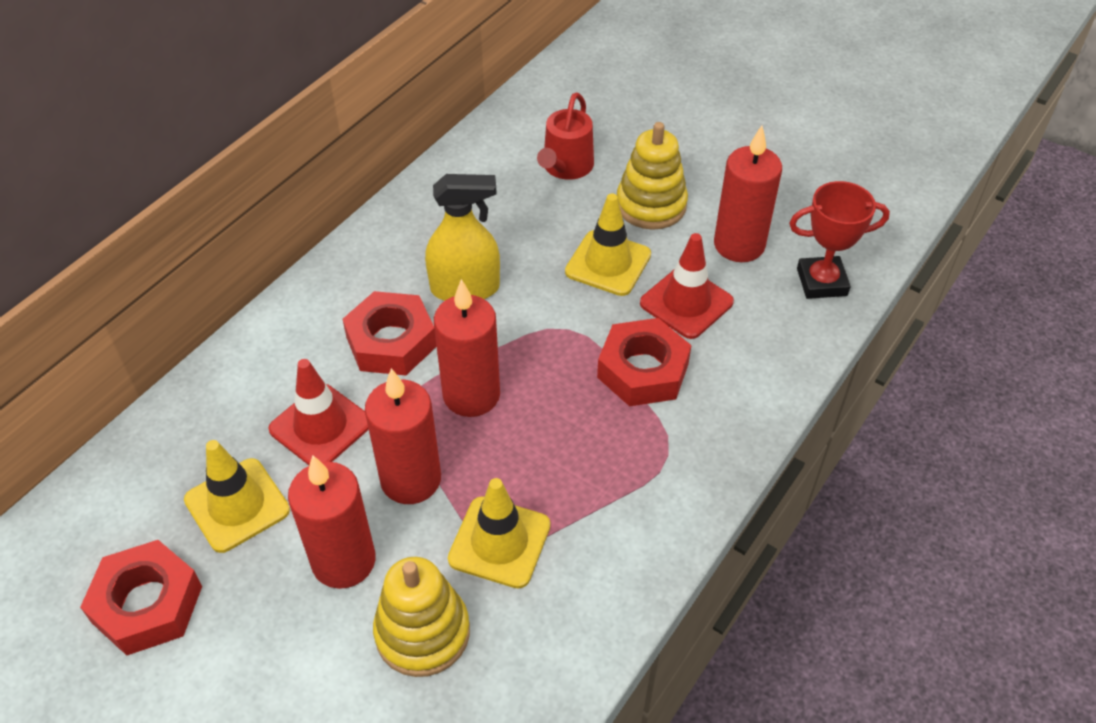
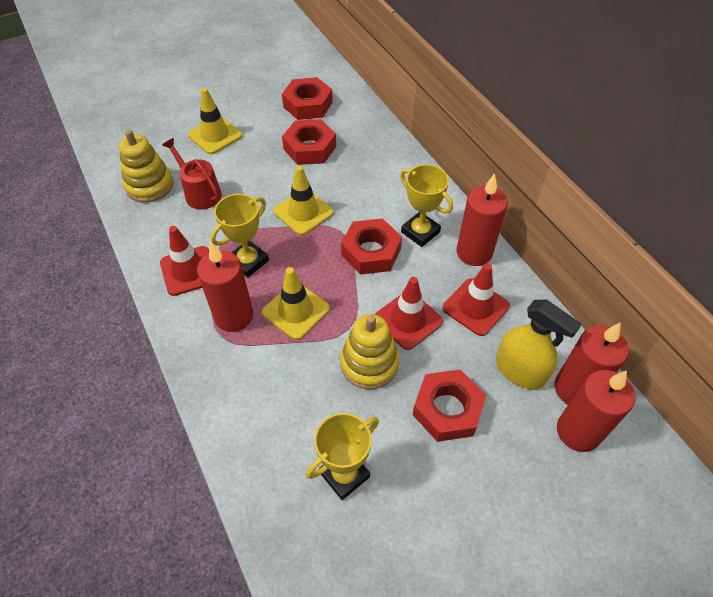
red nut: 3 -> 4
red traffic cone: 2 -> 3
red trophy: 1 -> 0
yellow trophy: 0 -> 3

